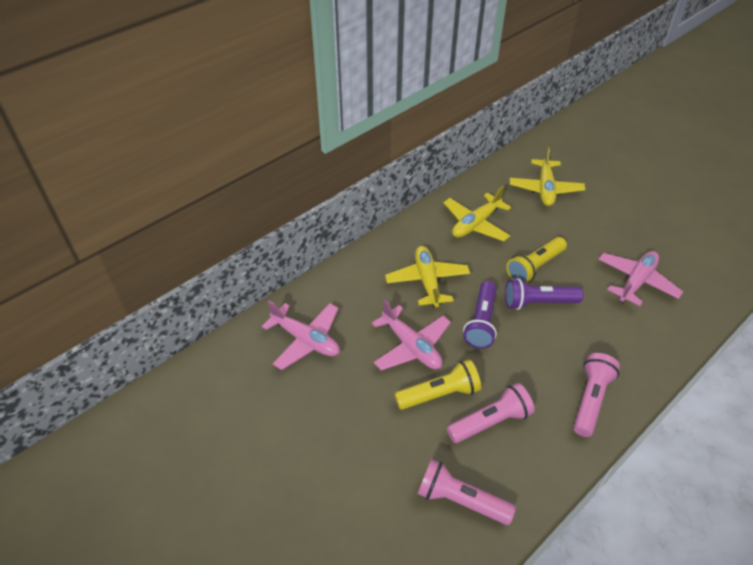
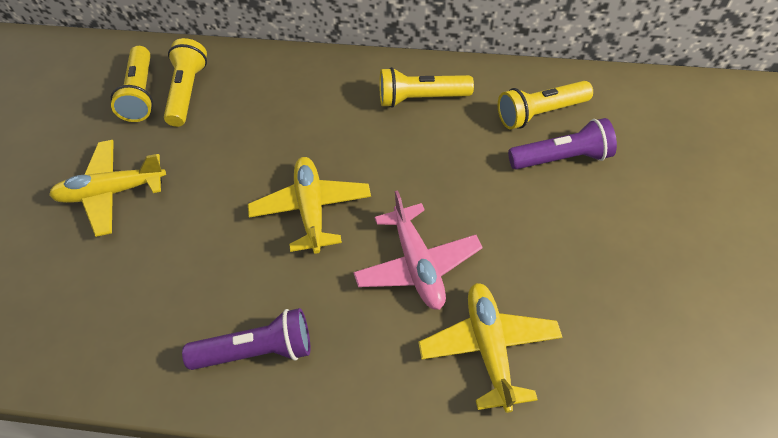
pink flashlight: 3 -> 0
pink plane: 3 -> 1
yellow flashlight: 2 -> 4

